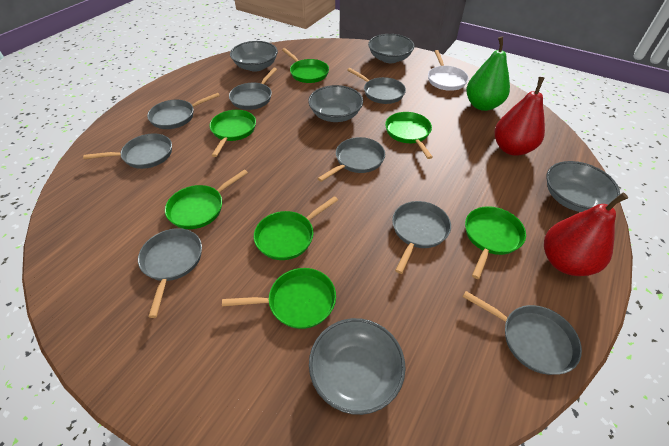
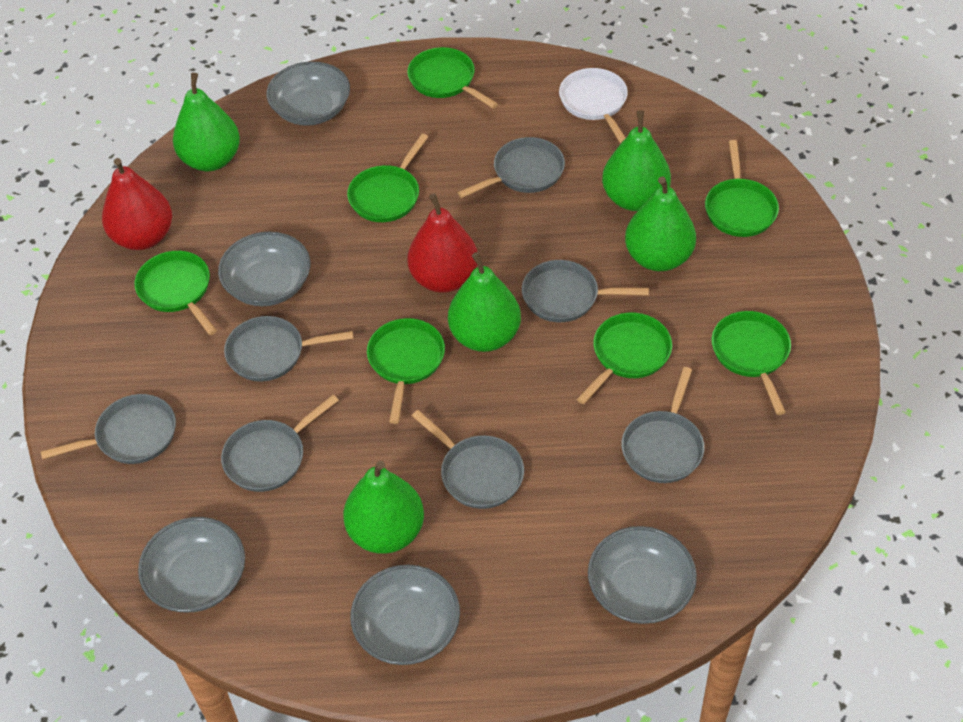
green pear: 1 -> 5
grey pan: 8 -> 7

